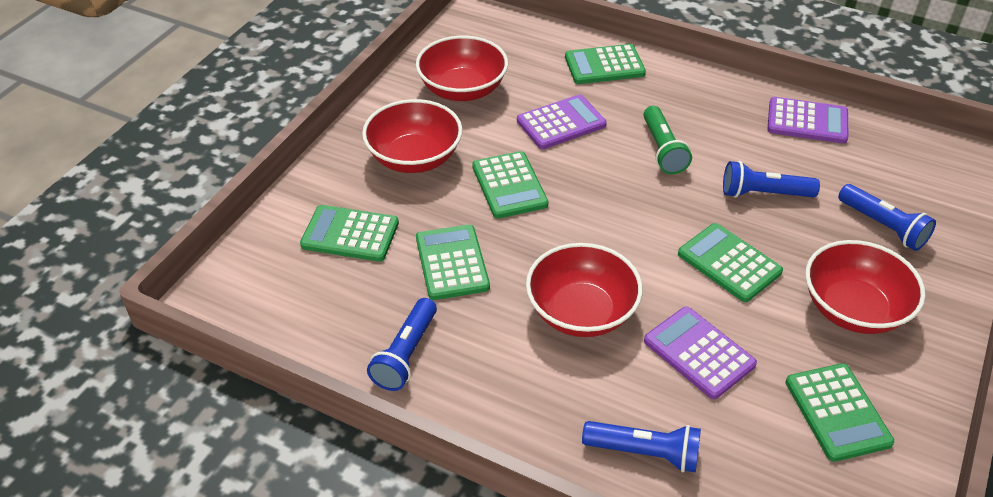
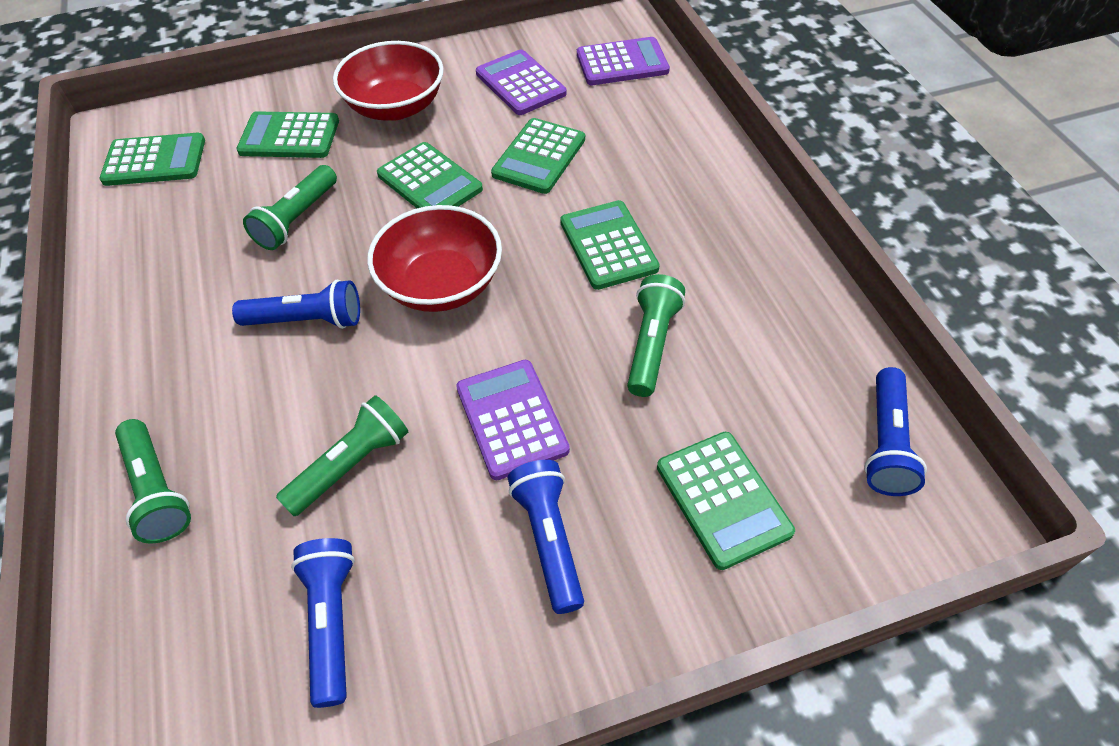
green flashlight: 1 -> 4
red bowl: 4 -> 2

